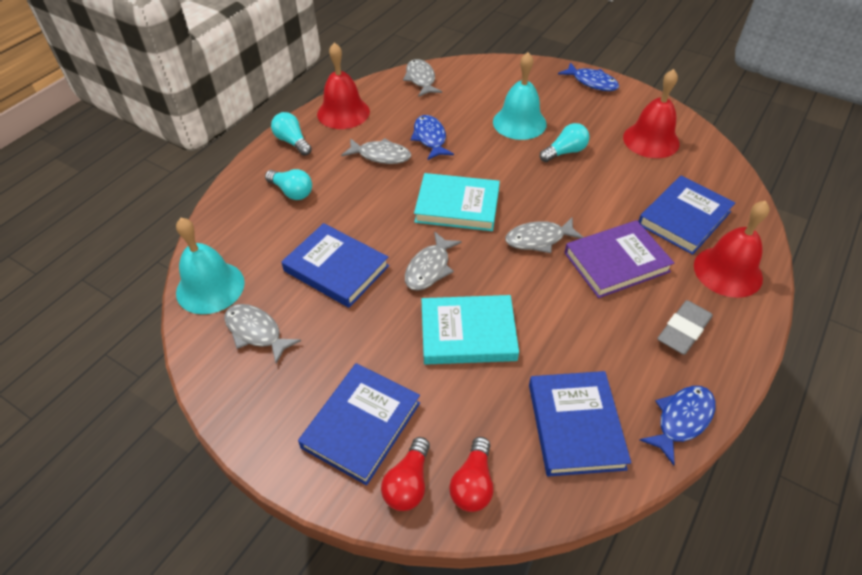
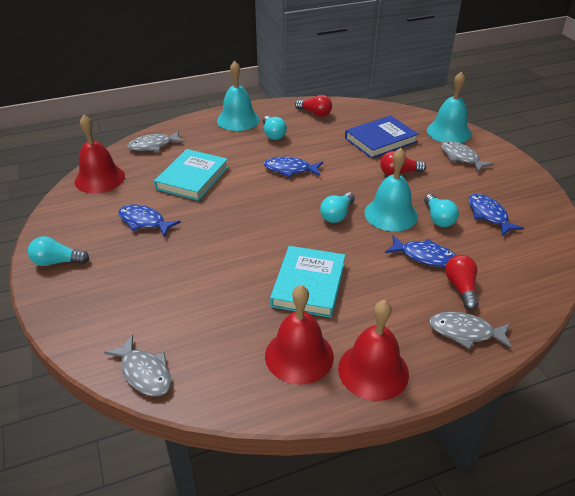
blue book: 4 -> 1
blue fish: 3 -> 4
grey eraser: 1 -> 0
grey fish: 5 -> 4
purple book: 1 -> 0
red light bulb: 2 -> 3
turquoise bell: 2 -> 3
turquoise light bulb: 3 -> 4

